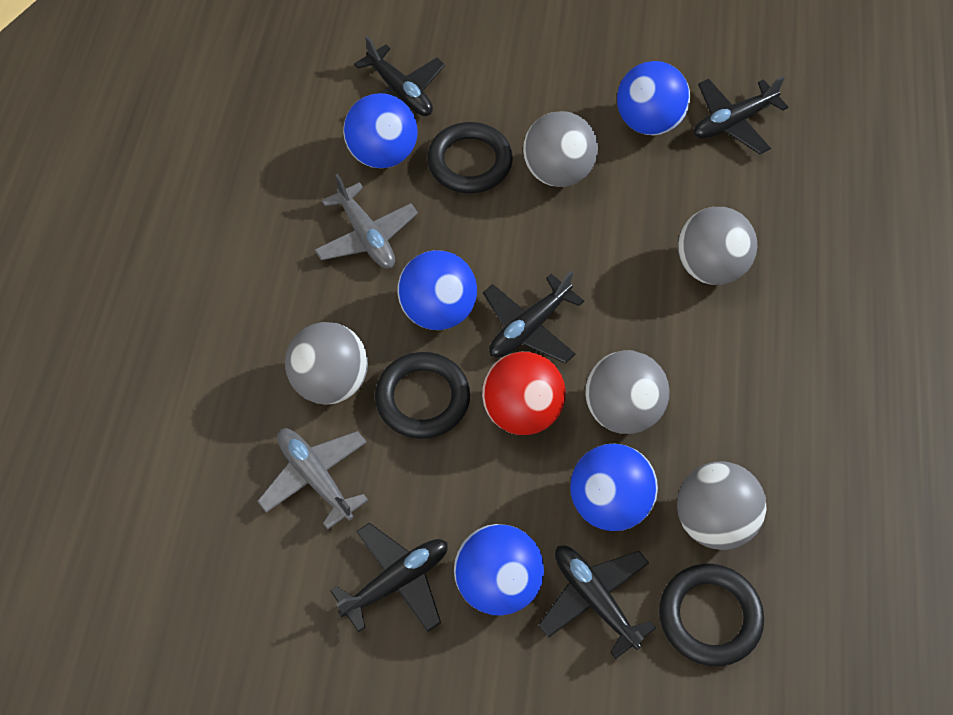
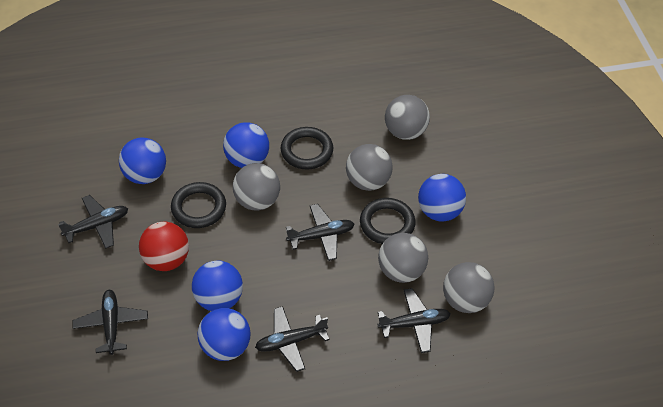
grey plane: 2 -> 0

